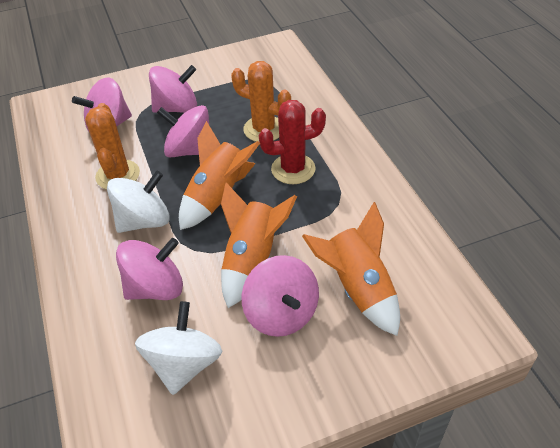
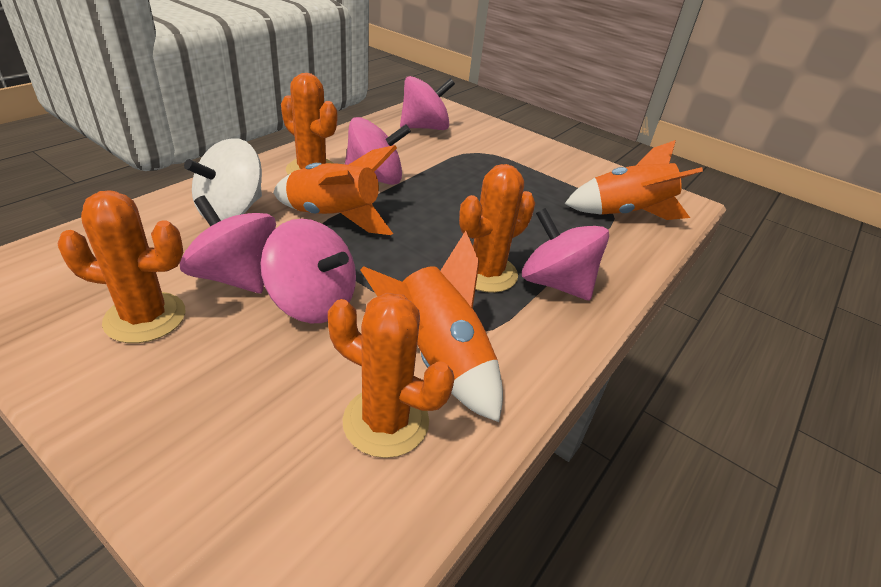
orange cactus: 2 -> 4
red cactus: 1 -> 0
white spinning top: 2 -> 1

